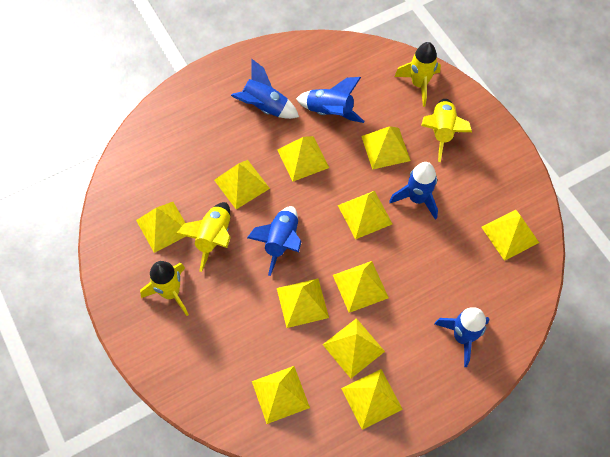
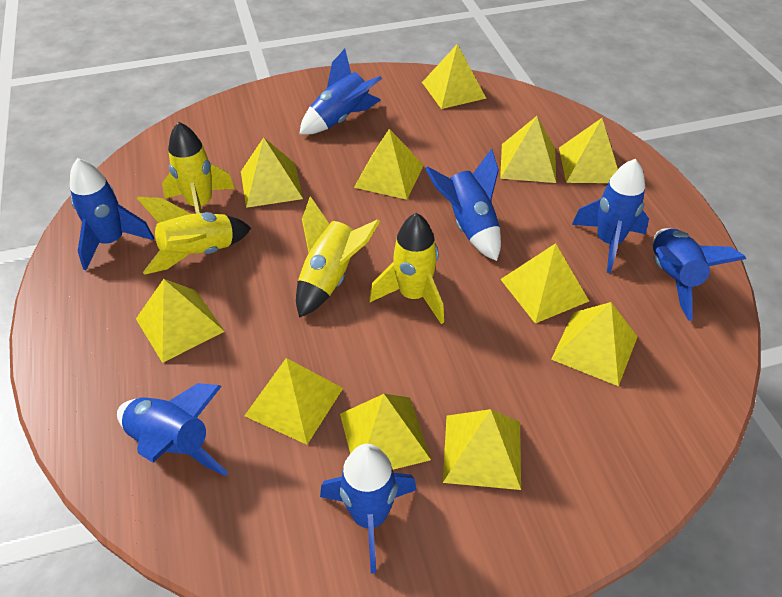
blue rocket: 5 -> 7

